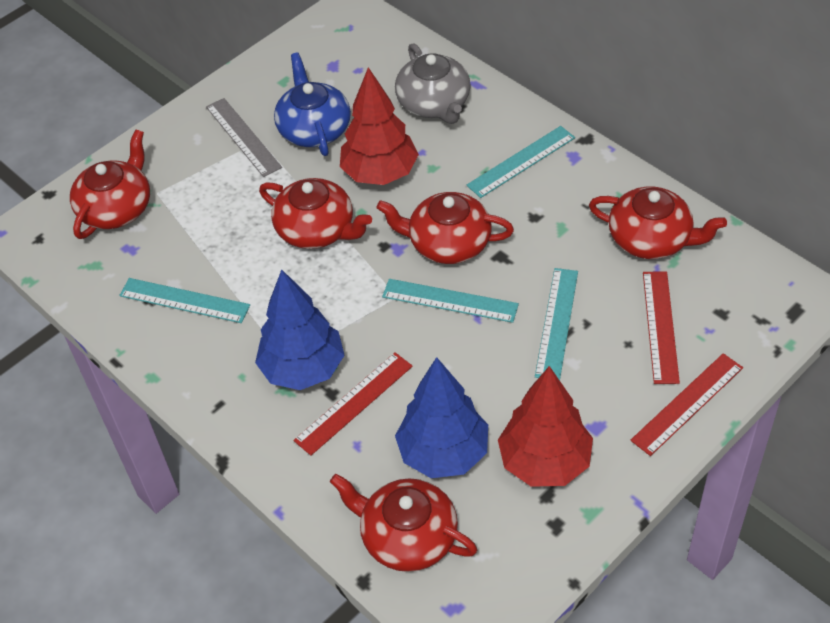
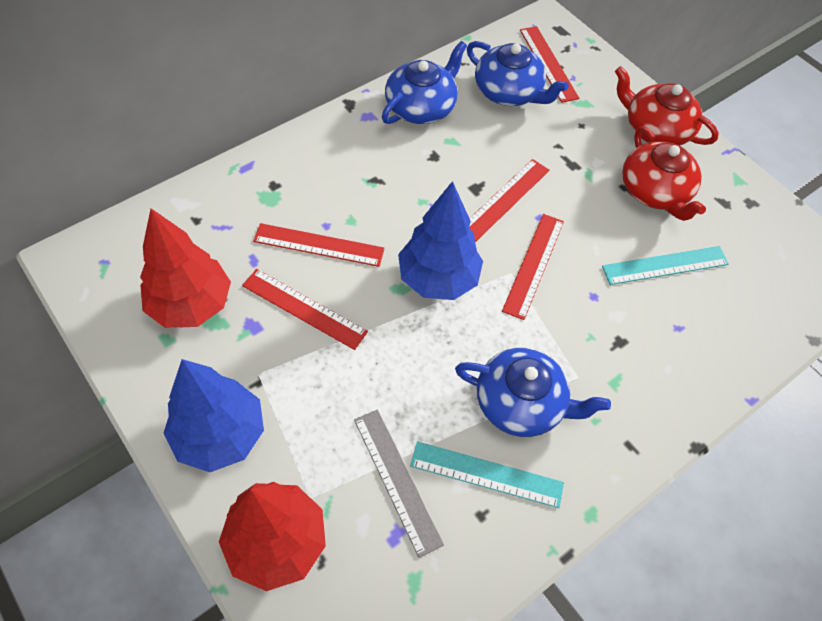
blue teapot: 1 -> 3
grey teapot: 1 -> 0
red ruler: 3 -> 5
red teapot: 5 -> 2
turquoise ruler: 4 -> 2

